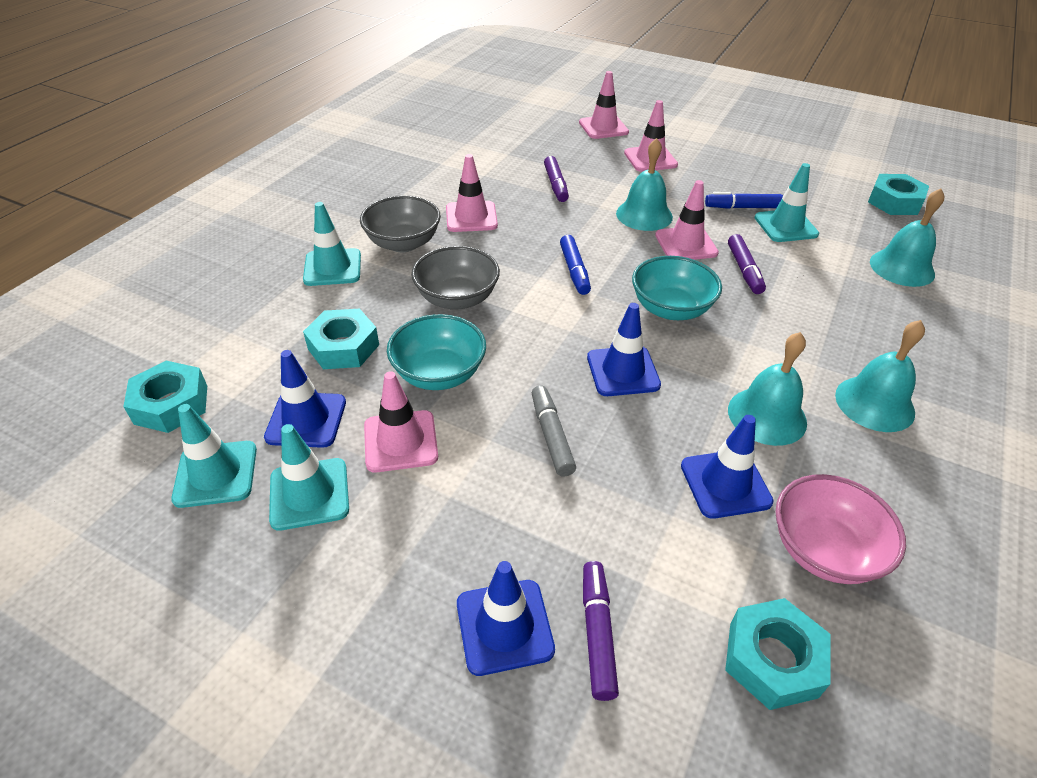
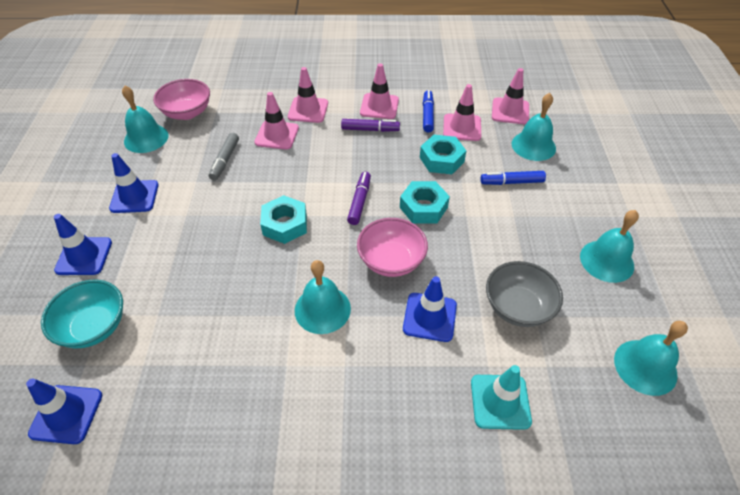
grey bowl: 2 -> 1
pink bowl: 1 -> 2
purple marker: 3 -> 2
turquoise bell: 4 -> 5
turquoise bowl: 2 -> 1
turquoise nut: 4 -> 3
turquoise traffic cone: 4 -> 1

